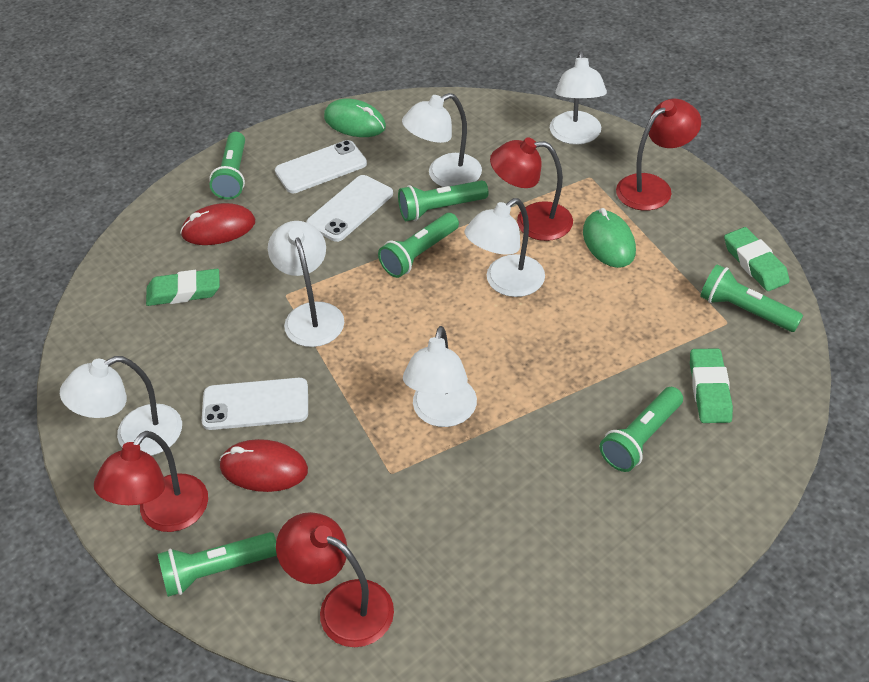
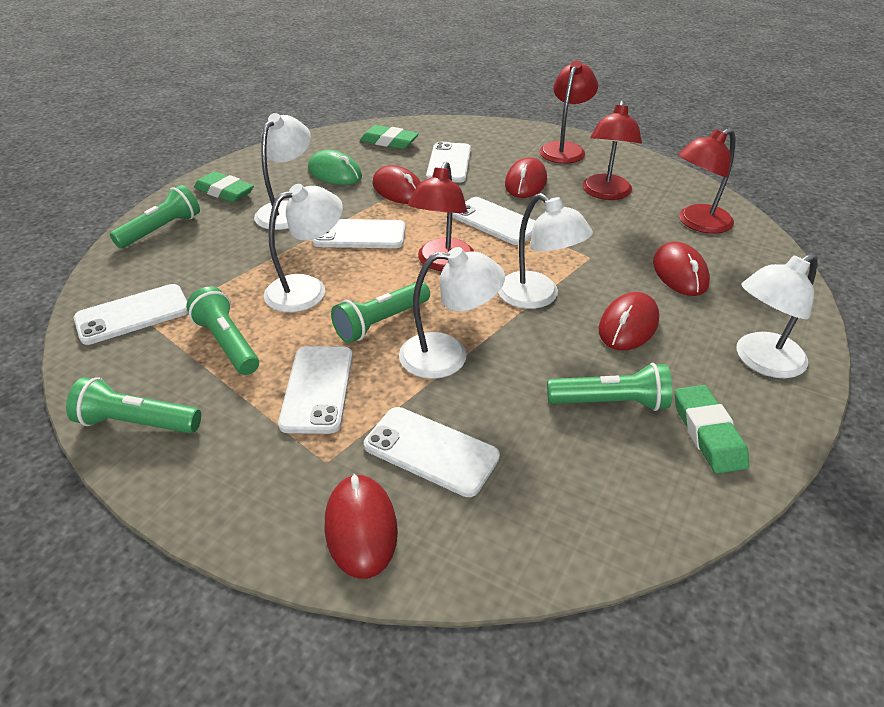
green flashlight: 6 -> 5
green mouse: 2 -> 1
red mouse: 2 -> 5
white lamp: 6 -> 5
white phone: 3 -> 6

